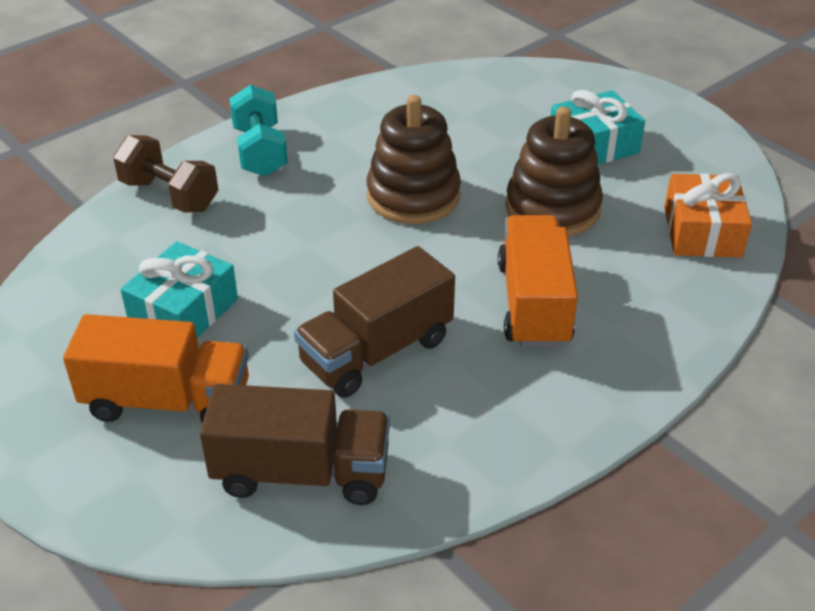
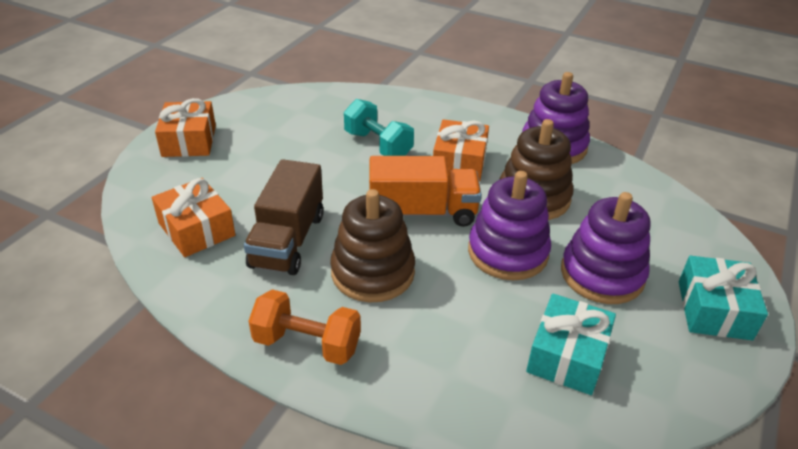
brown dumbbell: 1 -> 0
brown truck: 2 -> 1
orange dumbbell: 0 -> 1
orange gift: 1 -> 3
orange truck: 2 -> 1
purple stacking toy: 0 -> 3

